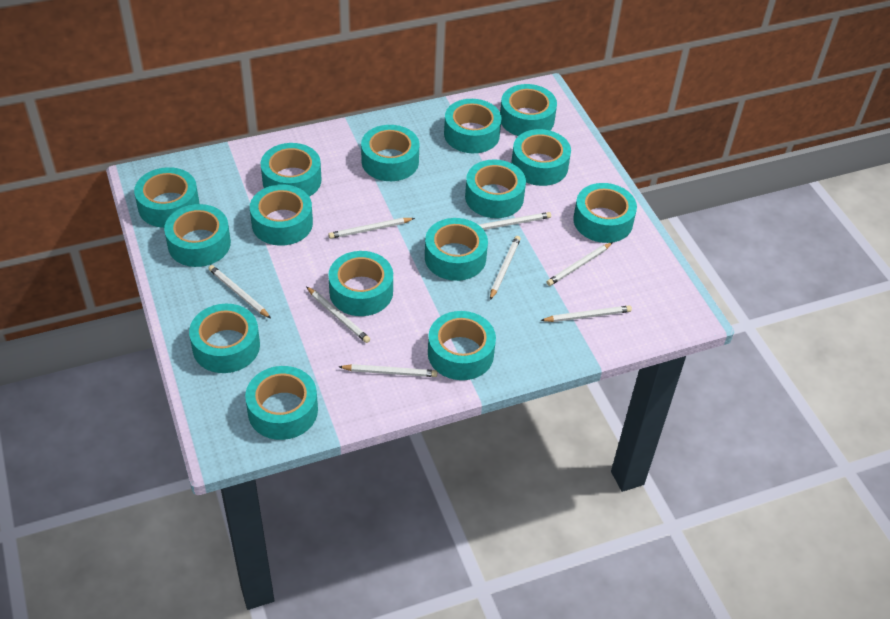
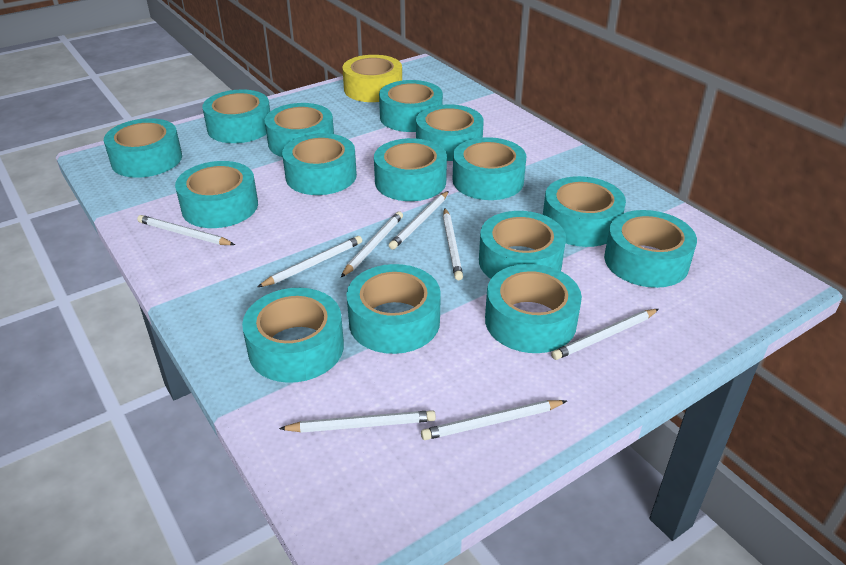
yellow tape: 0 -> 1

